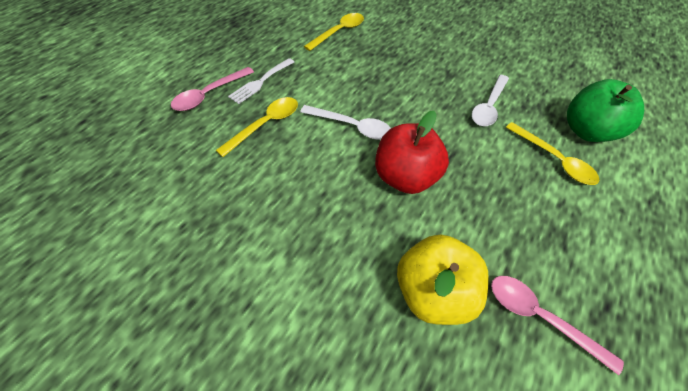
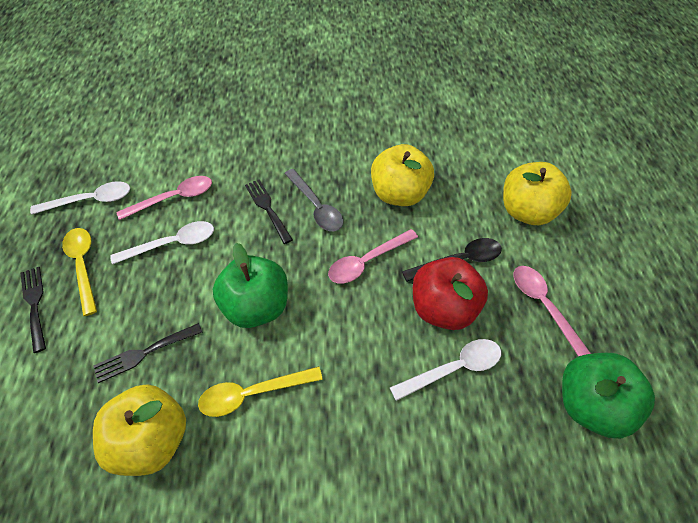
black fork: 0 -> 3
black spoon: 0 -> 1
green apple: 1 -> 2
grey spoon: 0 -> 1
pink spoon: 2 -> 3
white fork: 1 -> 0
white spoon: 2 -> 3
yellow apple: 1 -> 3
yellow spoon: 3 -> 2

